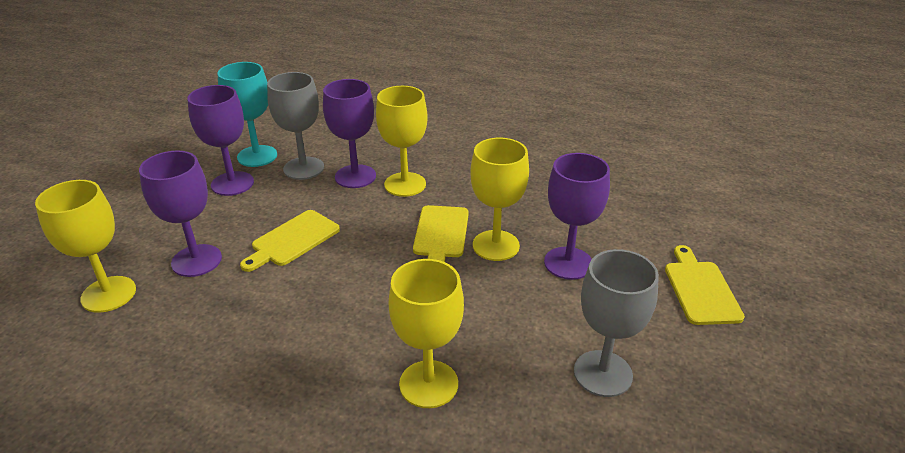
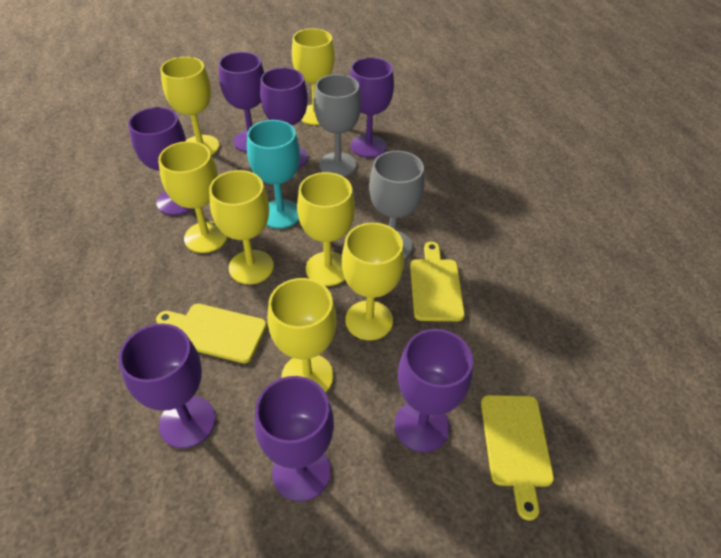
purple goblet: 4 -> 7
yellow goblet: 4 -> 7

